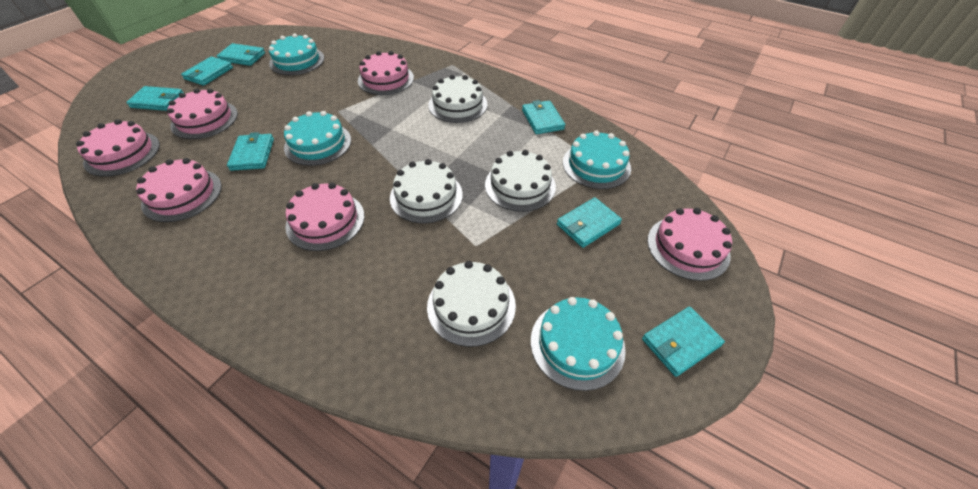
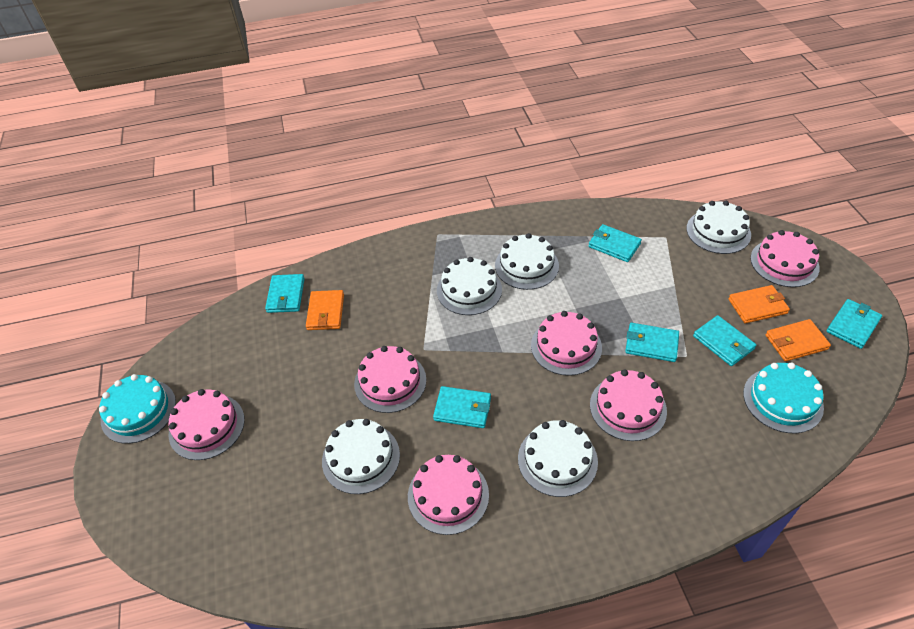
orange wallet: 0 -> 3
turquoise cake: 4 -> 2
turquoise wallet: 7 -> 6
white cake: 4 -> 5

